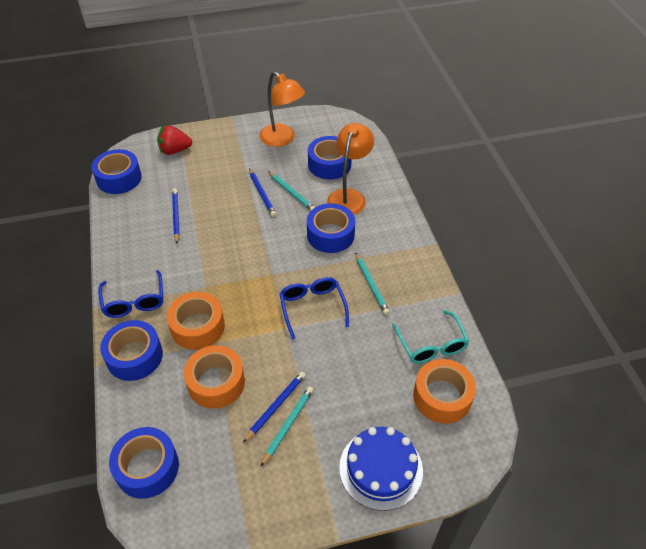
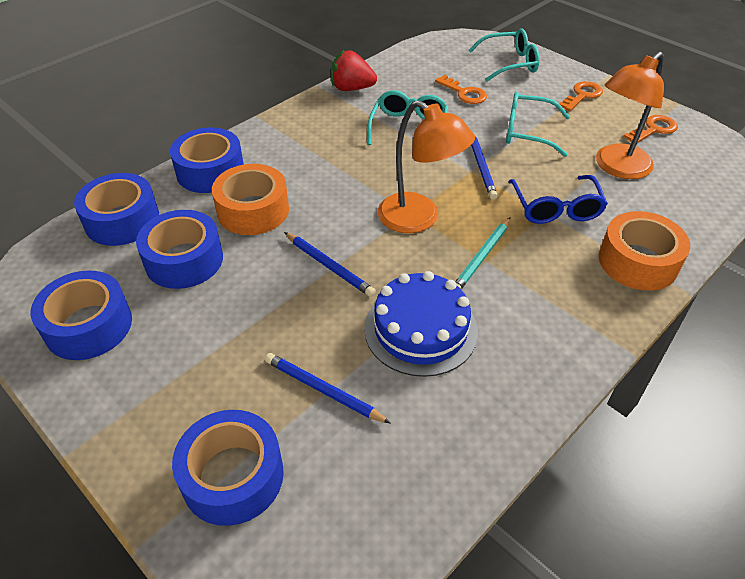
blue glasses: 2 -> 1
orange key: 0 -> 3
orange tape: 3 -> 2
turquoise glasses: 1 -> 3
turquoise pencil: 3 -> 1

